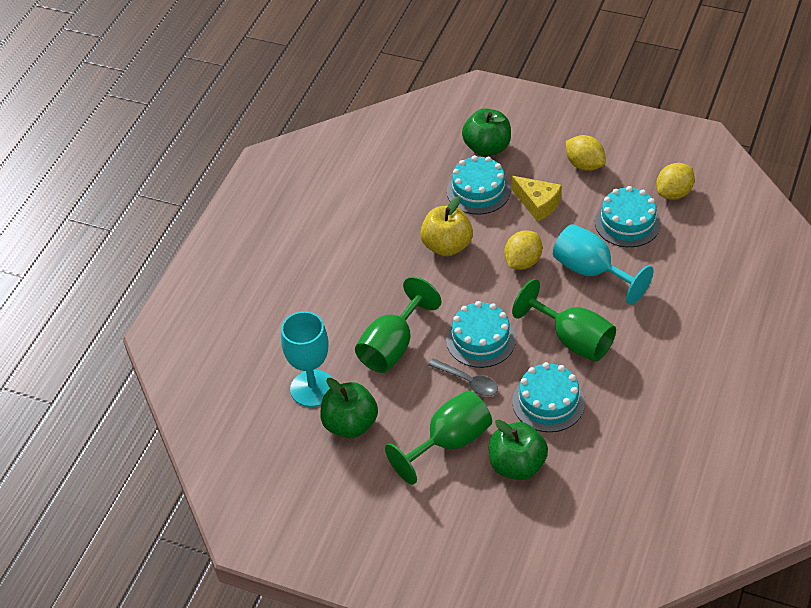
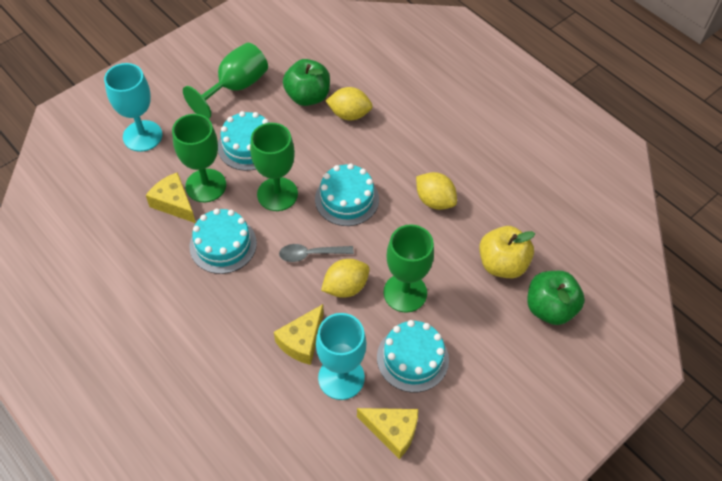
green apple: 3 -> 2
green goblet: 3 -> 4
yellow cheese: 1 -> 3

